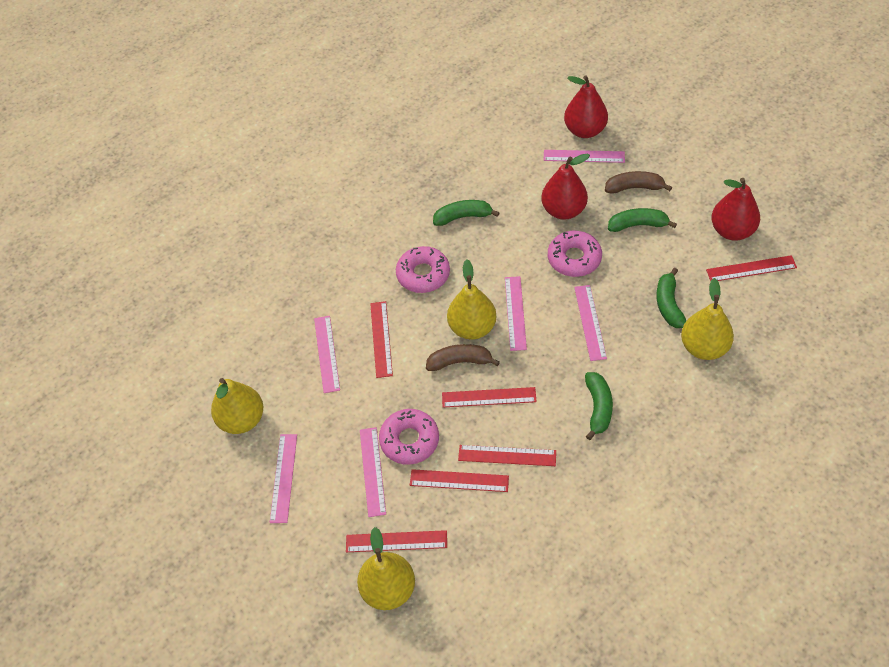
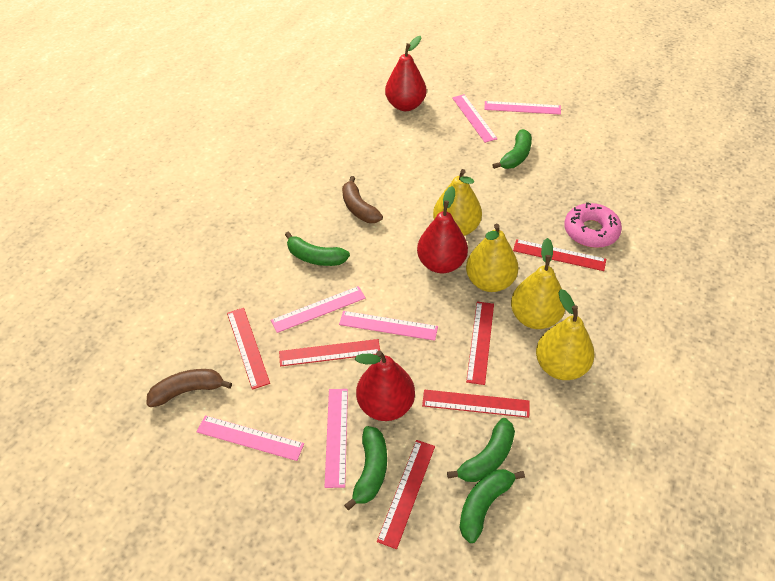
green banana: 4 -> 5
pink donut: 3 -> 1

